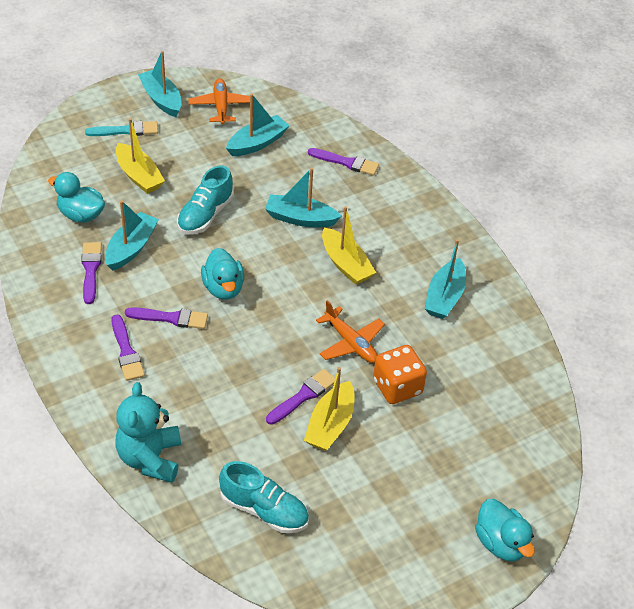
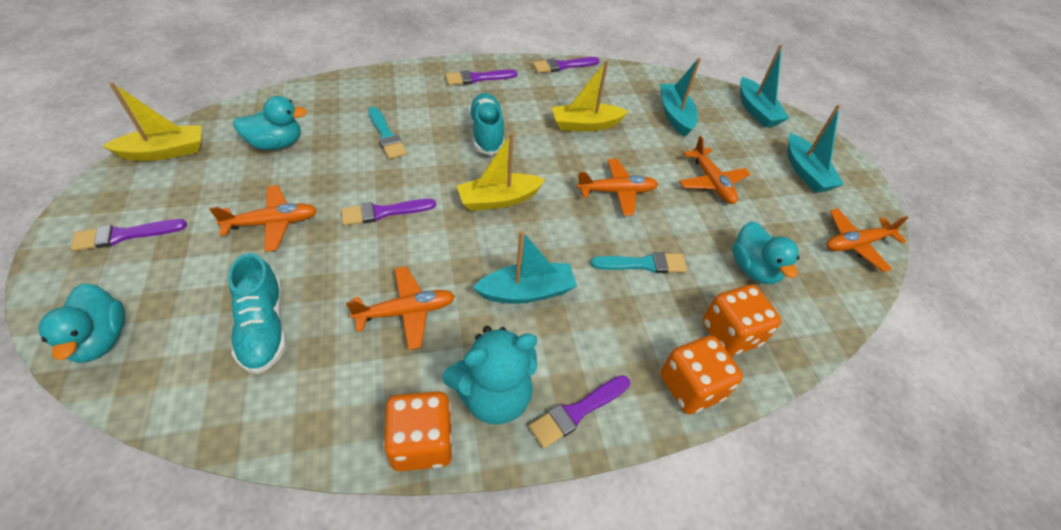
orange dice: 1 -> 3
orange plane: 2 -> 5
turquoise boat: 5 -> 4
turquoise brush: 1 -> 2

